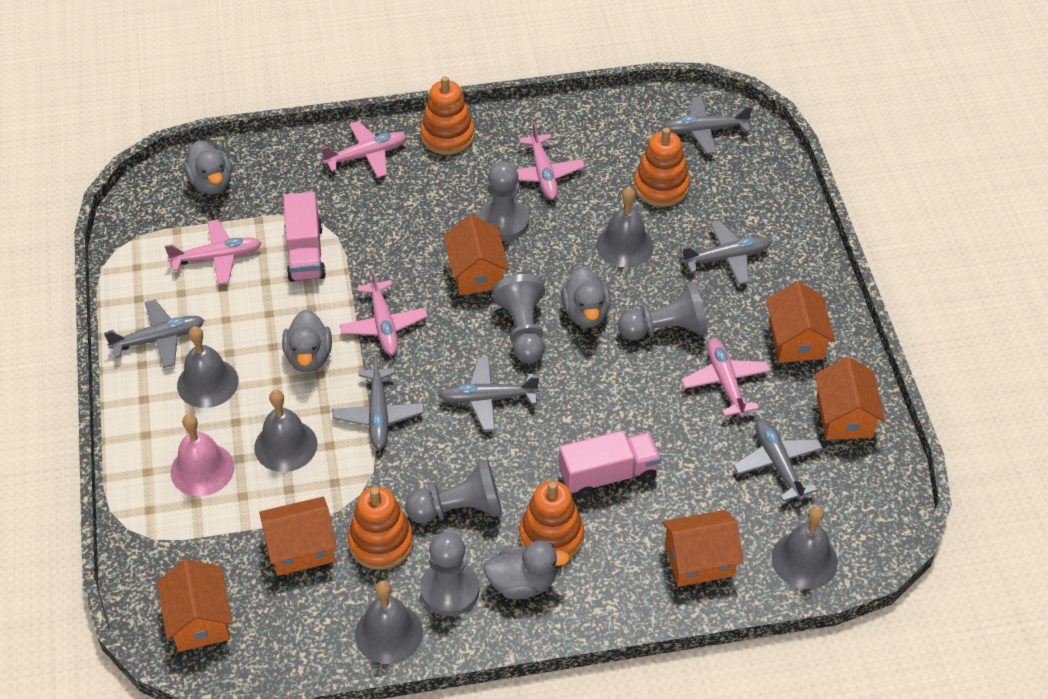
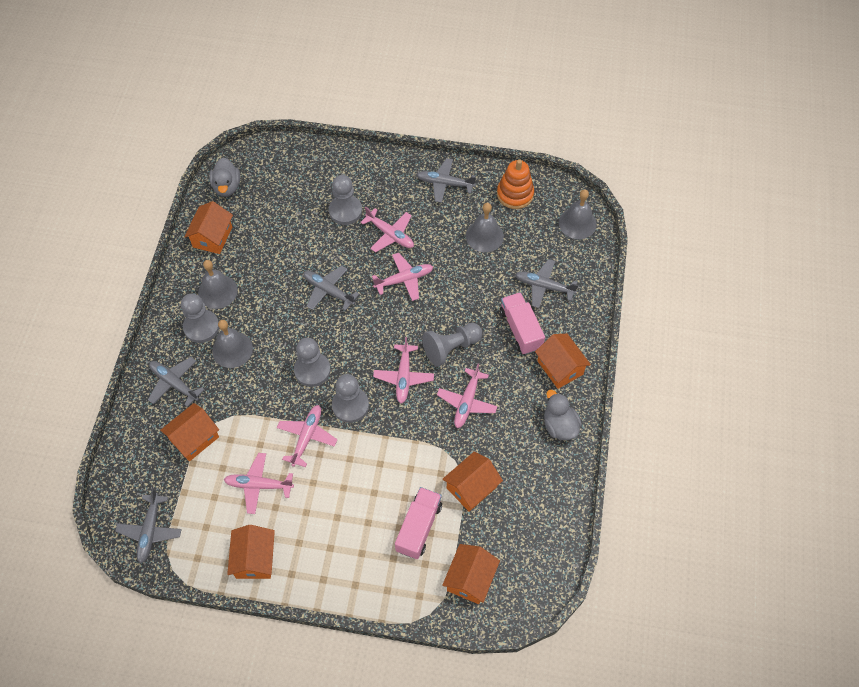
grey bell: 5 -> 4
grey duck: 4 -> 2
grey plane: 6 -> 5
orange stacking toy: 4 -> 1
pink bell: 1 -> 0
pink plane: 5 -> 6

